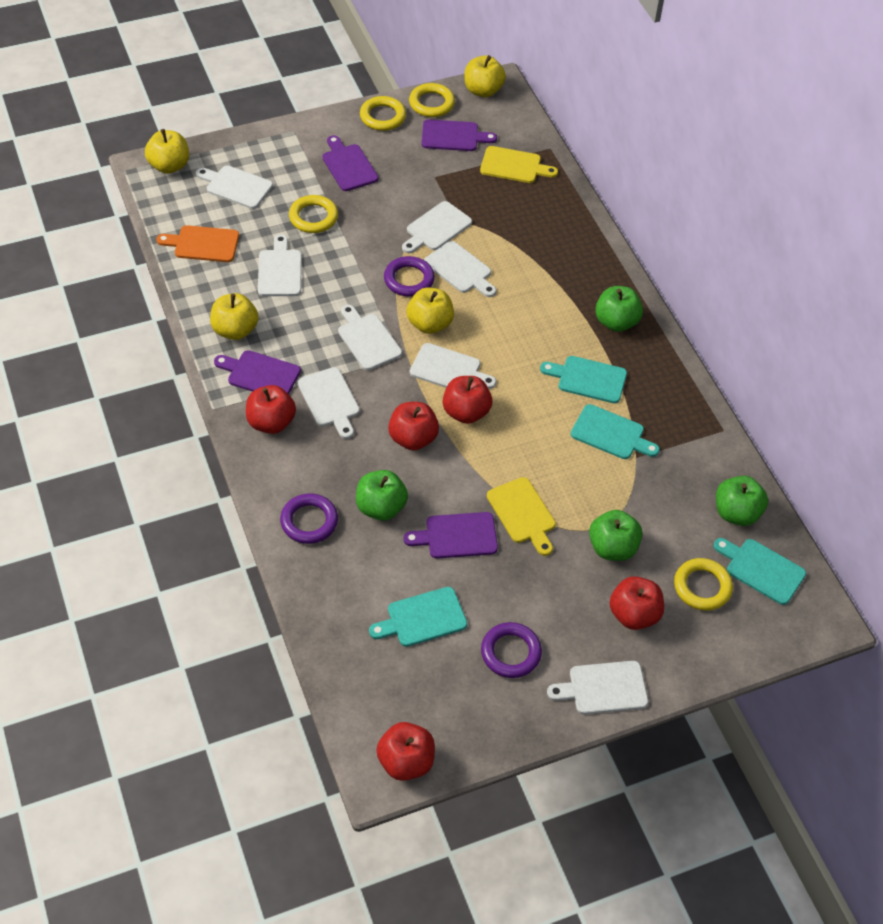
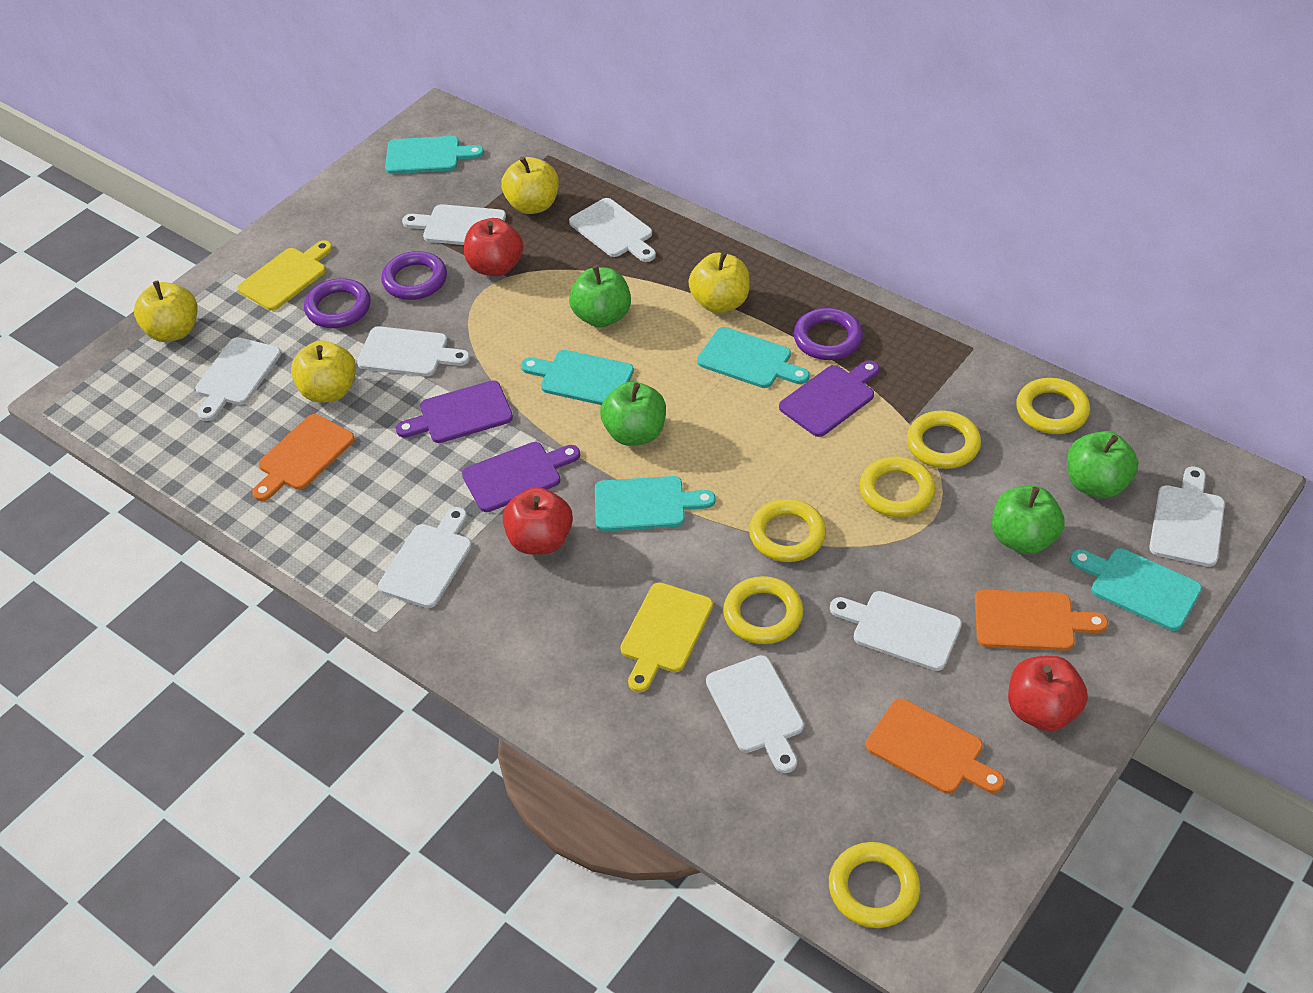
orange cutting board: 1 -> 3
purple cutting board: 4 -> 3
red apple: 5 -> 3
turquoise cutting board: 4 -> 5
yellow ring: 4 -> 6

